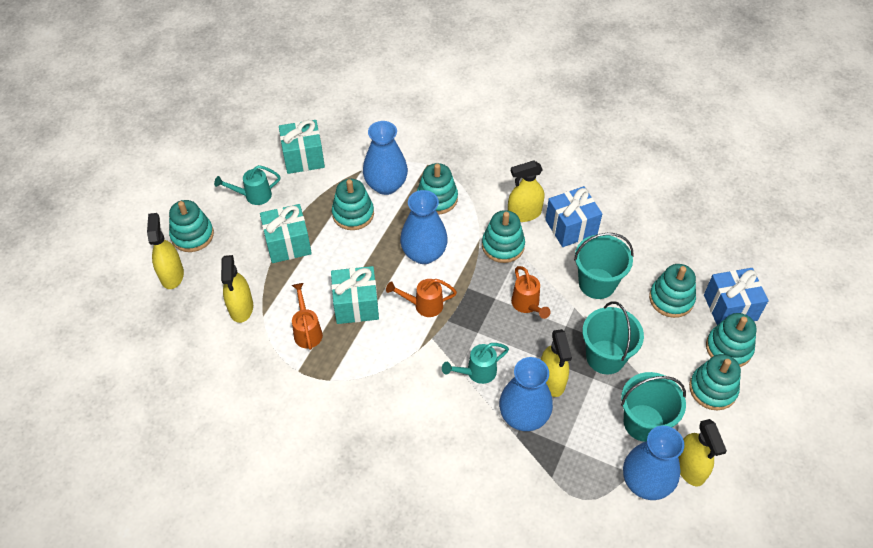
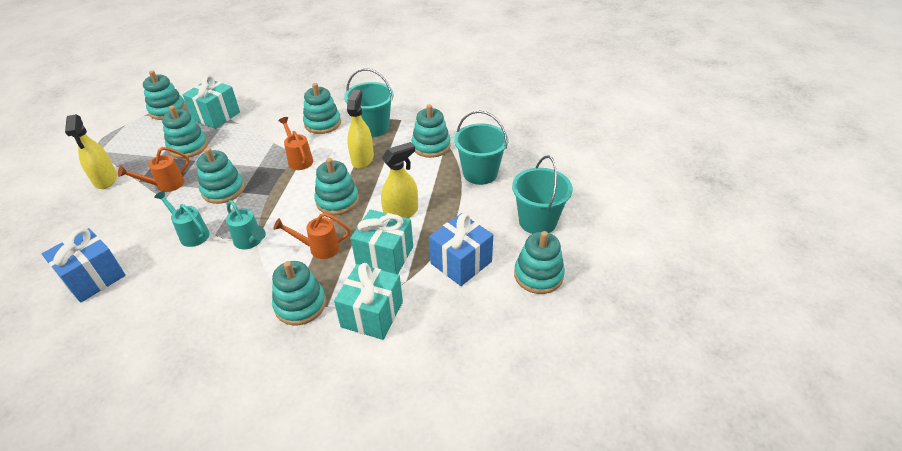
blue vase: 4 -> 0
turquoise stacking toy: 7 -> 8
yellow spray bottle: 5 -> 3

